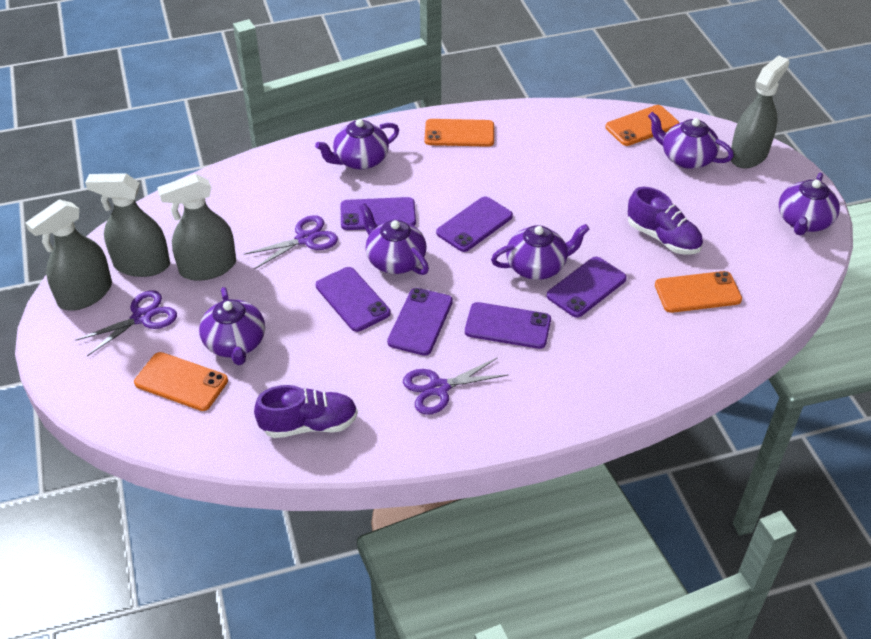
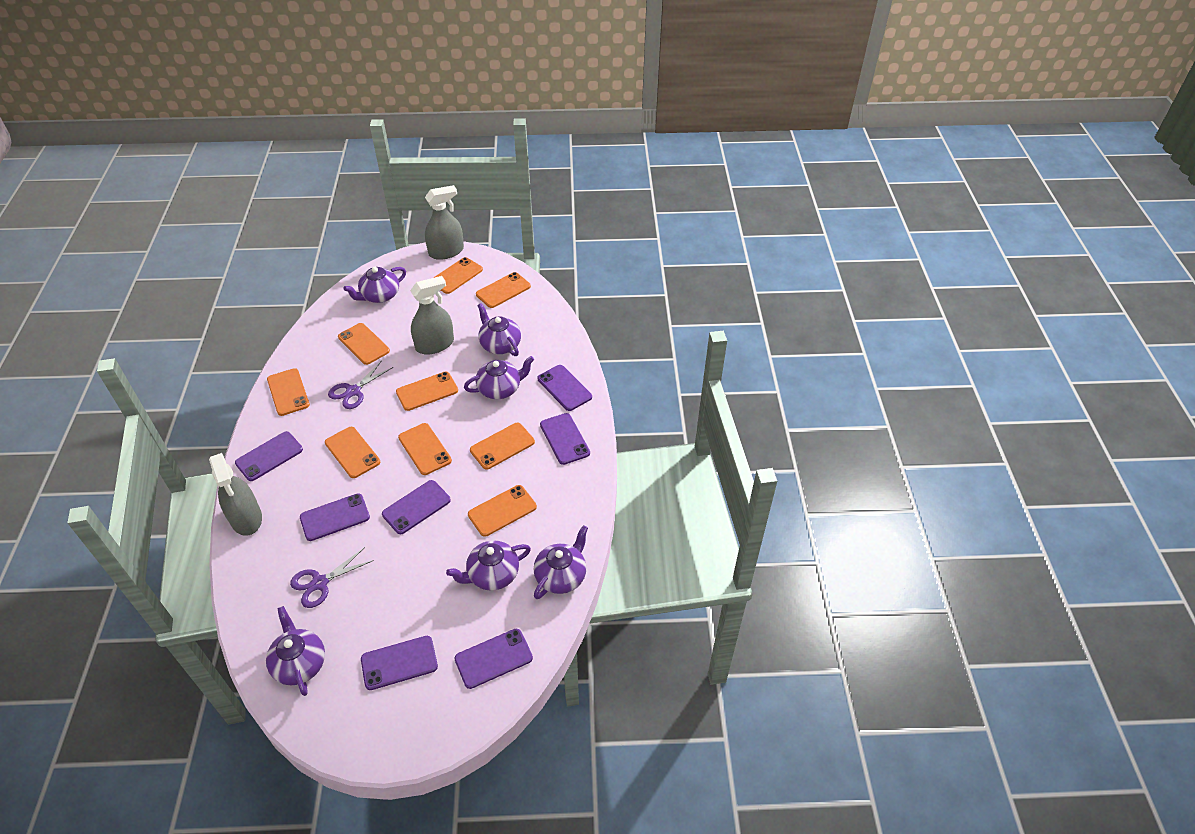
grey spray bottle: 4 -> 3
orange phone: 4 -> 9
purple phone: 6 -> 7
purple scissors: 3 -> 2
purple shoe: 2 -> 0

